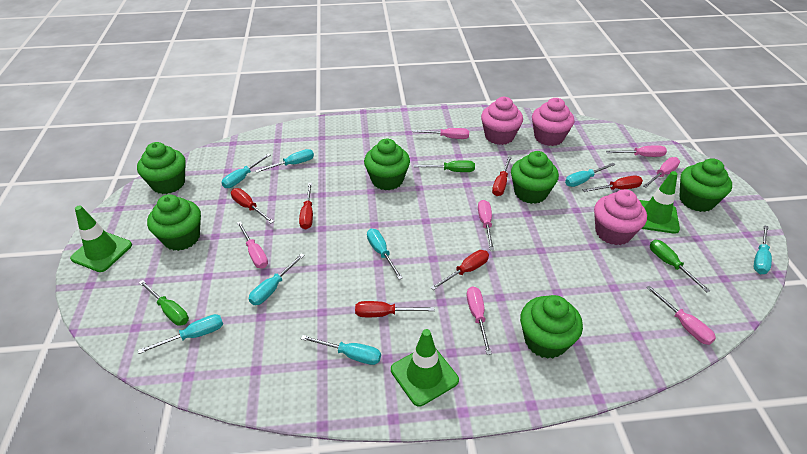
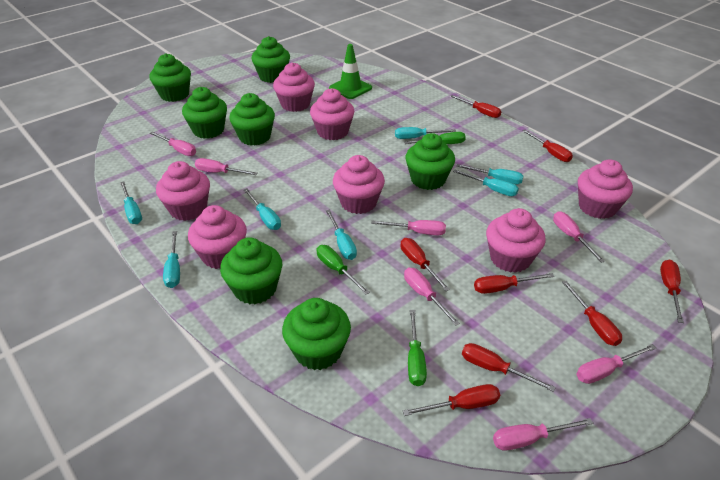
green cupcake: 6 -> 7
green traffic cone: 3 -> 1
pink cupcake: 3 -> 7
red screwdriver: 6 -> 8
turquoise screwdriver: 8 -> 7

